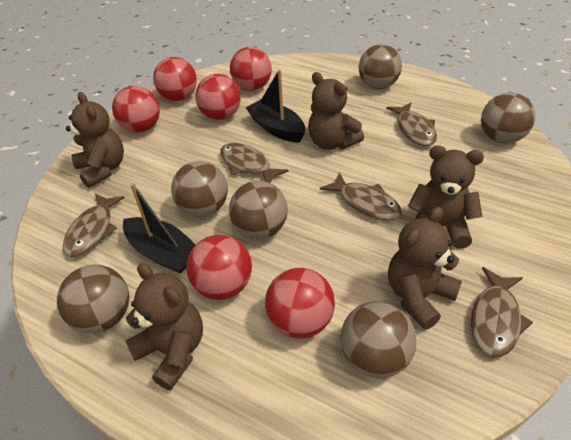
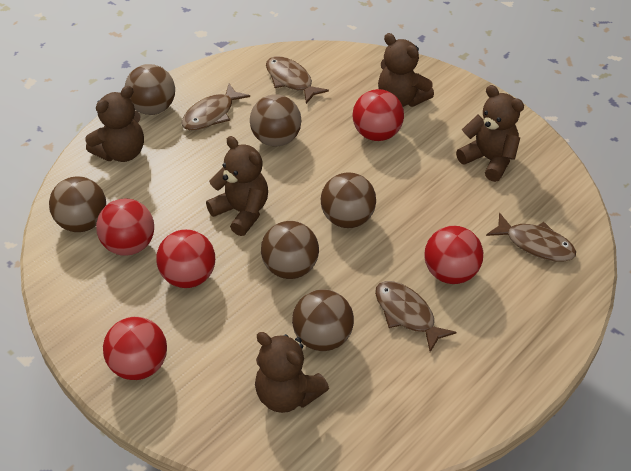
black boat: 2 -> 0
brown fish: 5 -> 4
red ball: 6 -> 5

